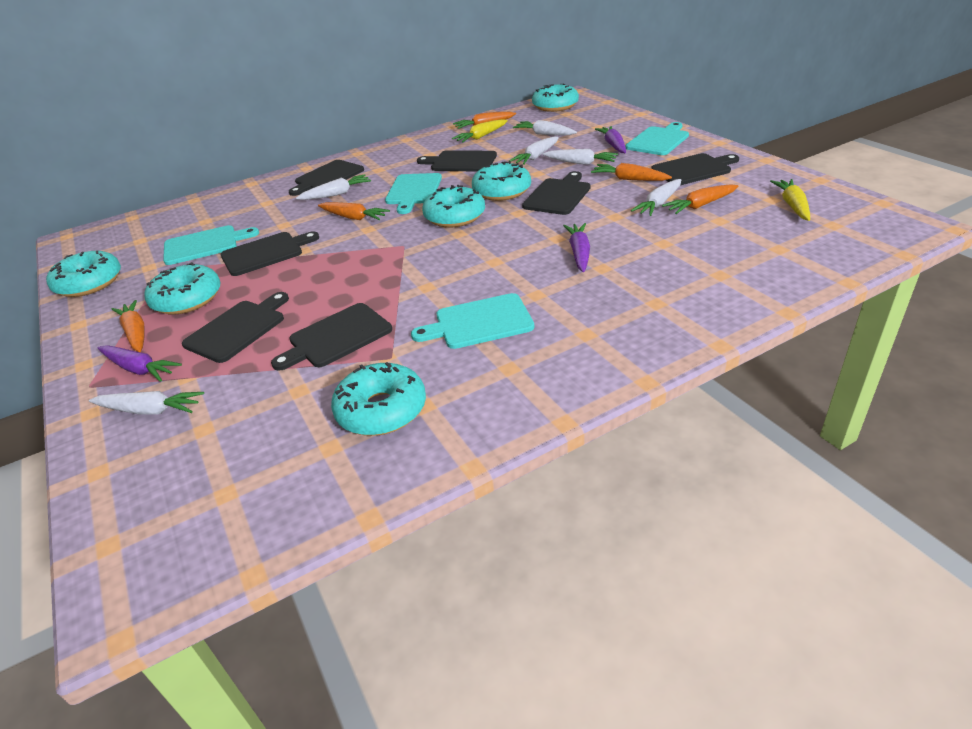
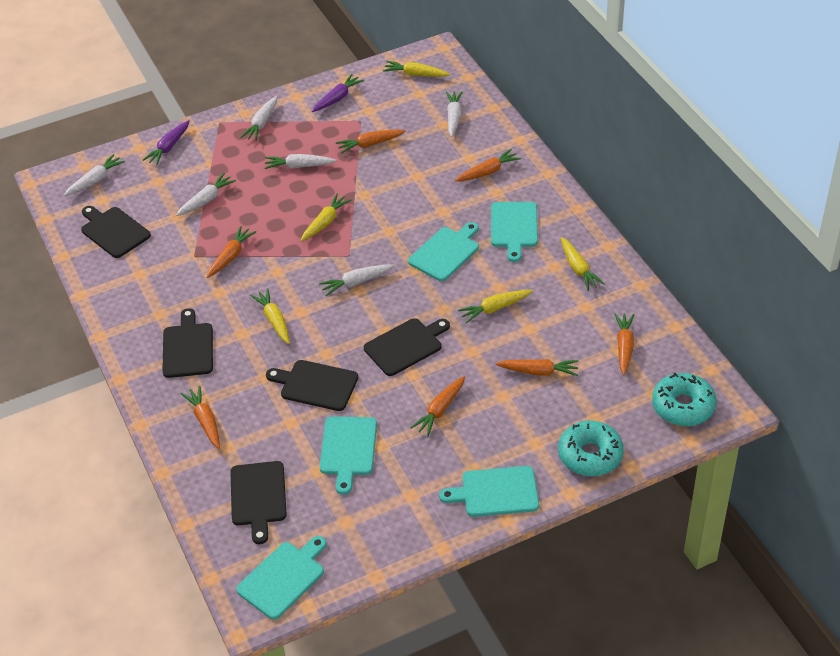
black cutting board: 7 -> 5
orange carrot: 5 -> 7
purple carrot: 3 -> 2
turquoise cutting board: 4 -> 5
turquoise donut: 6 -> 2
yellow carrot: 2 -> 5

